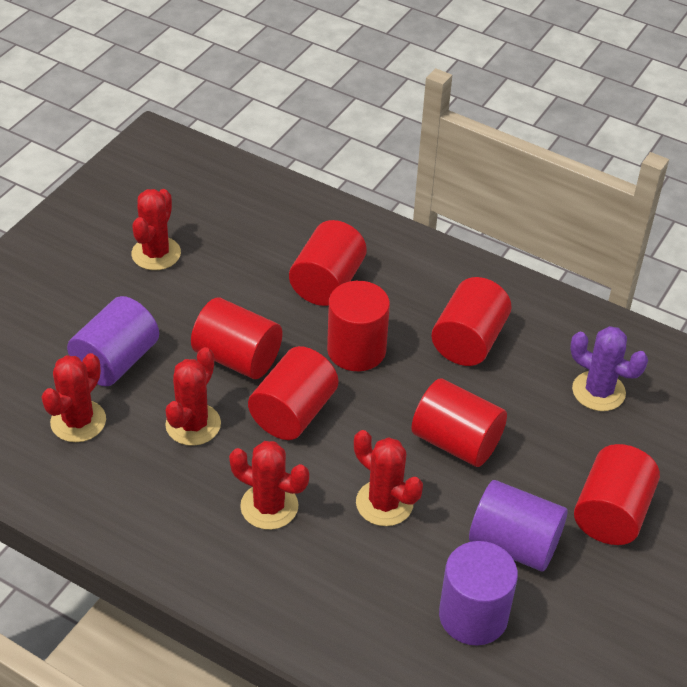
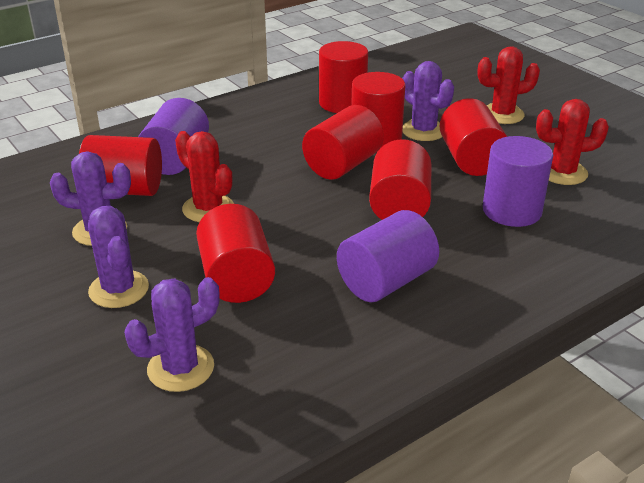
purple cactus: 1 -> 4
red cactus: 5 -> 3

